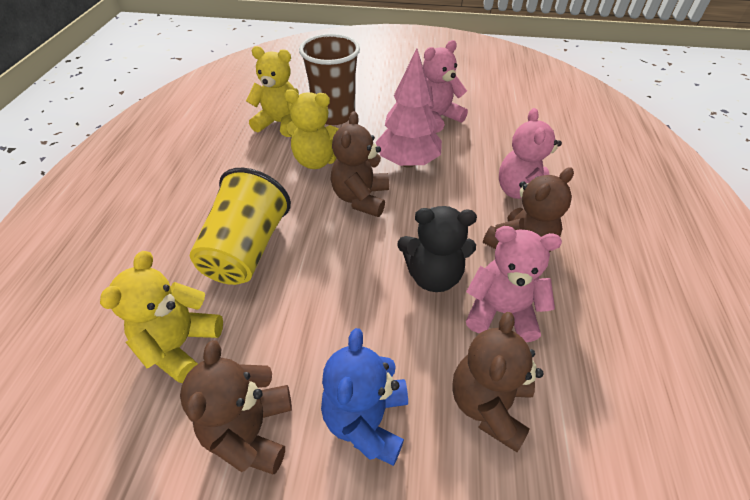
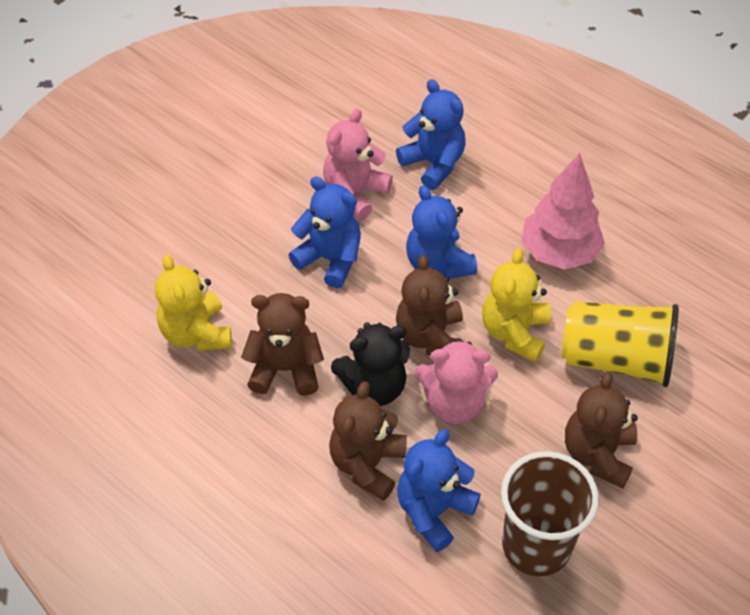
blue teddy bear: 1 -> 4
pink teddy bear: 3 -> 2
yellow teddy bear: 3 -> 2

